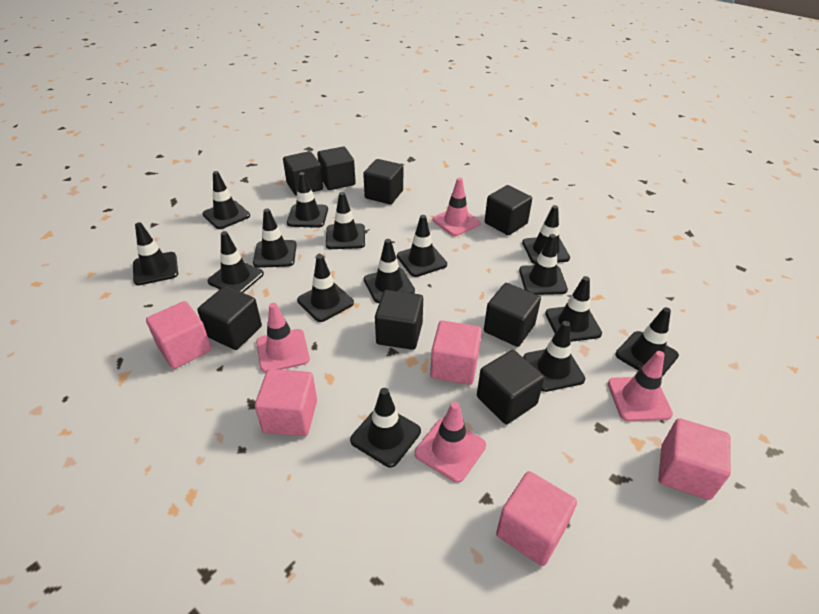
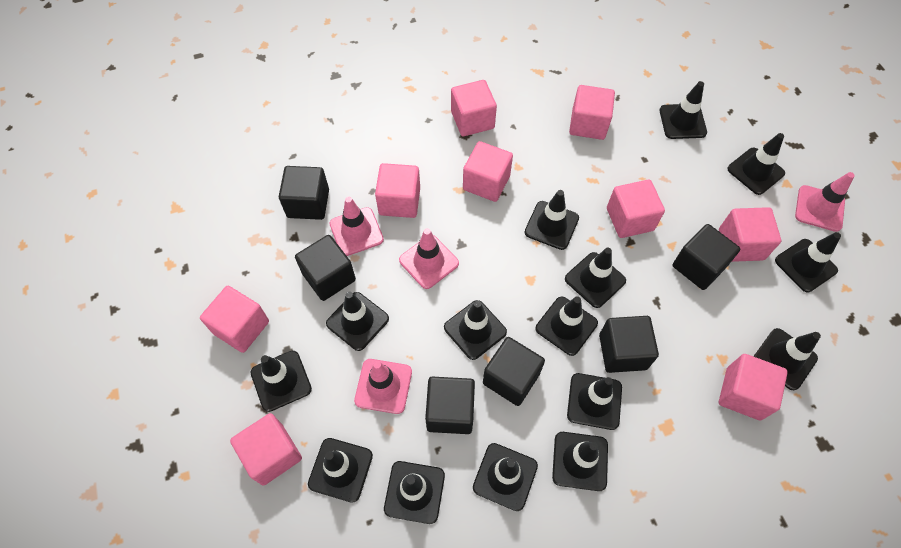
black cube: 8 -> 6
pink cube: 5 -> 9

